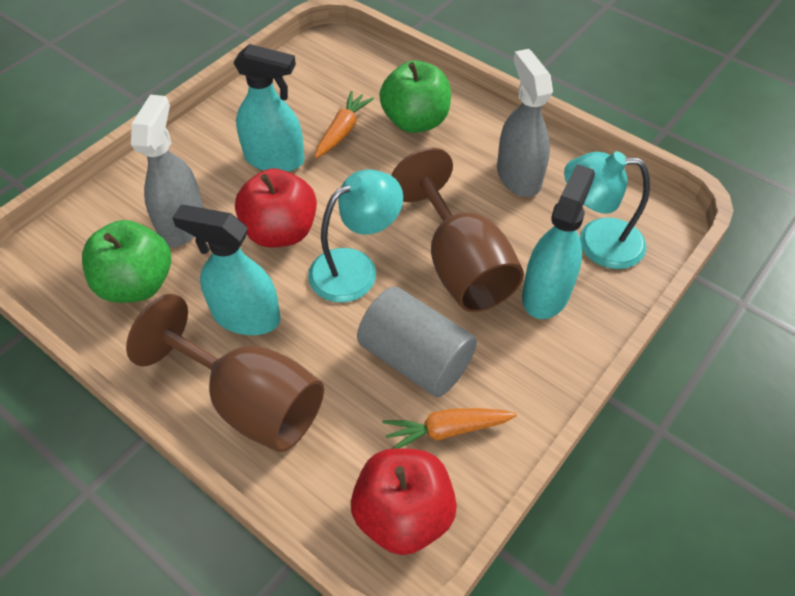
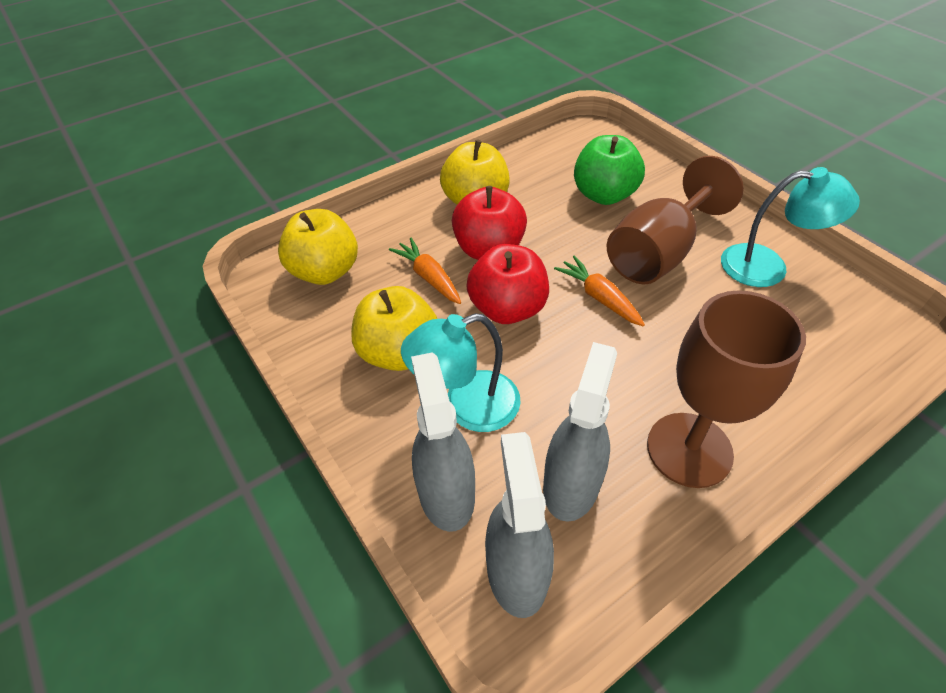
green apple: 2 -> 1
grey cylinder: 1 -> 0
grey spray bottle: 2 -> 3
turquoise spray bottle: 3 -> 0
yellow apple: 0 -> 3

